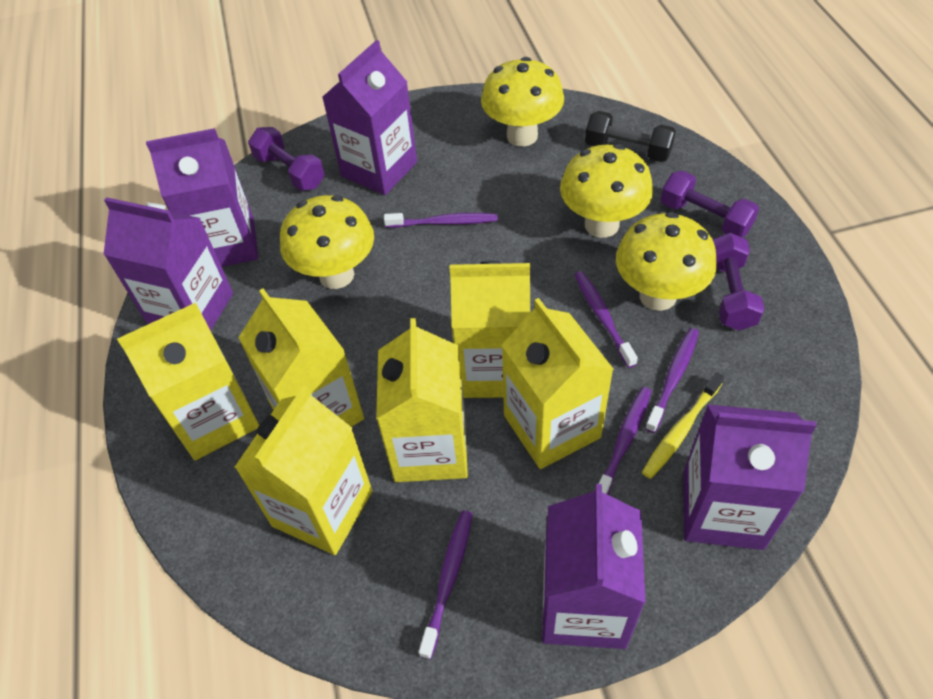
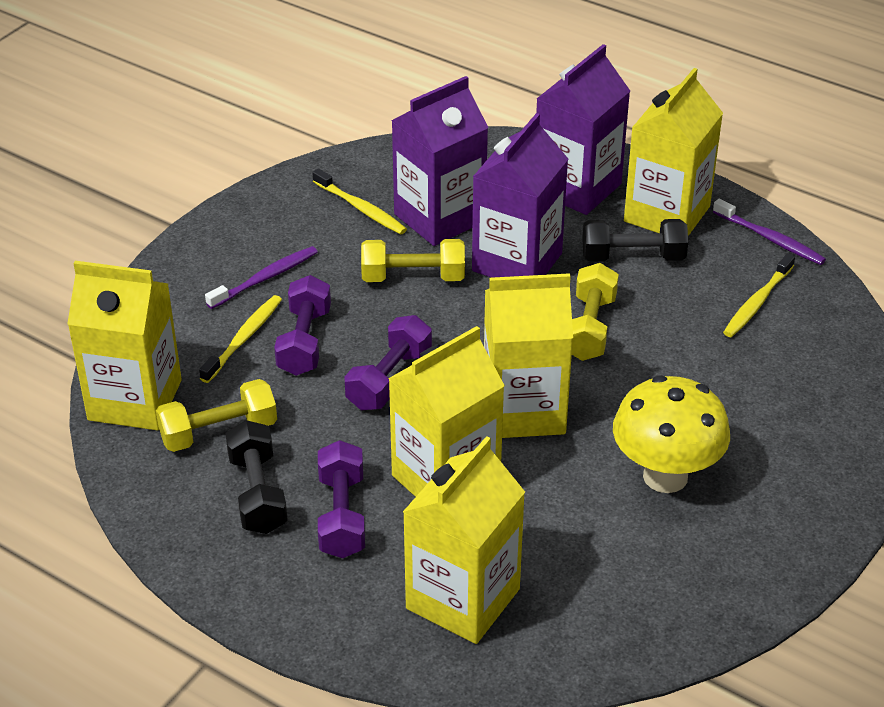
black dumbbell: 1 -> 2
purple carton: 5 -> 3
purple toothbrush: 5 -> 2
yellow carton: 6 -> 5
yellow dumbbell: 0 -> 3
yellow mushroom: 4 -> 1
yellow toothbrush: 1 -> 3

